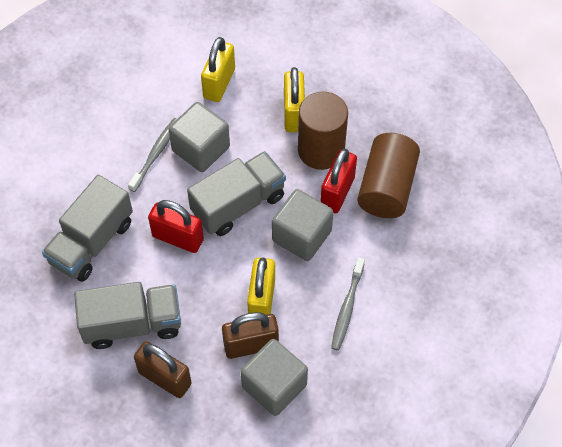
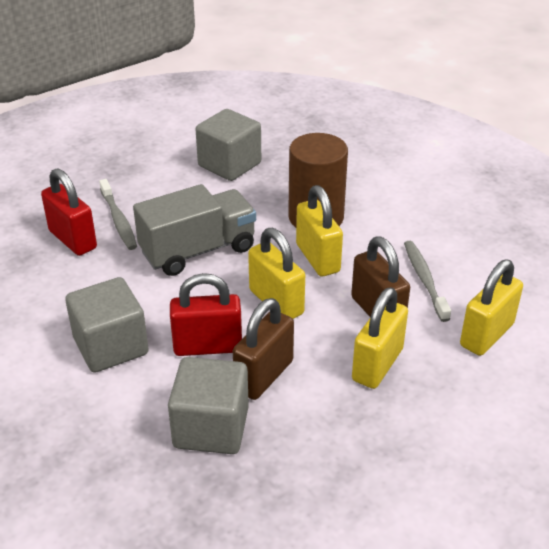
brown cylinder: 2 -> 1
grey truck: 3 -> 1
yellow padlock: 3 -> 4

